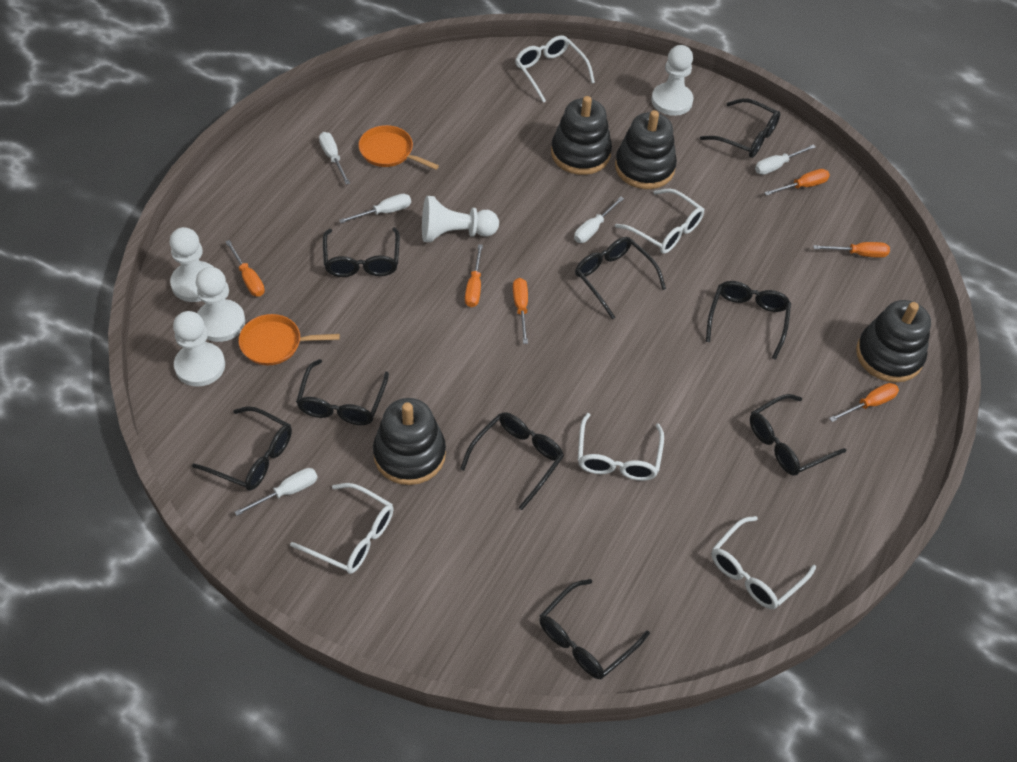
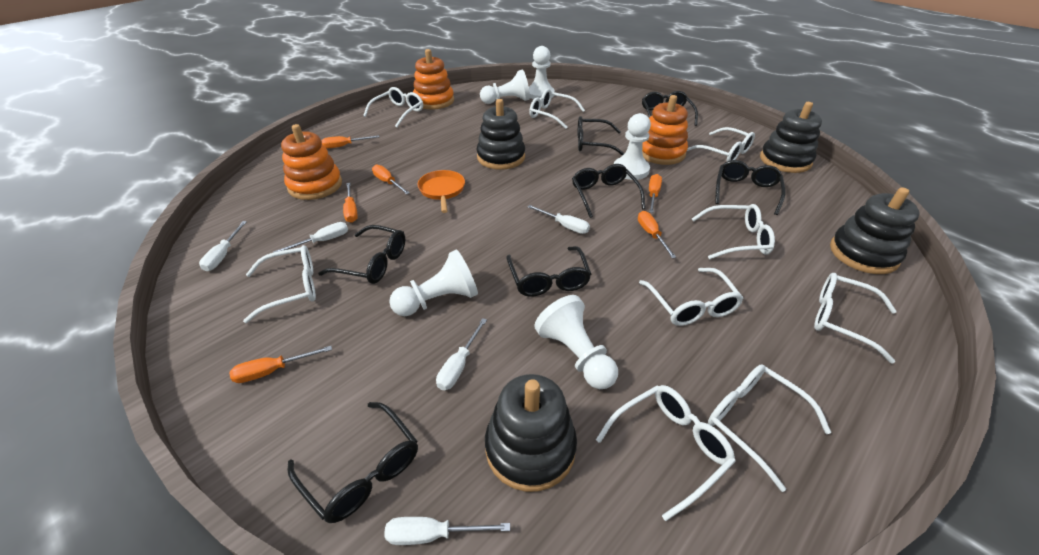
black glasses: 9 -> 7
orange pan: 2 -> 1
orange stacking toy: 0 -> 3
white glasses: 5 -> 9

